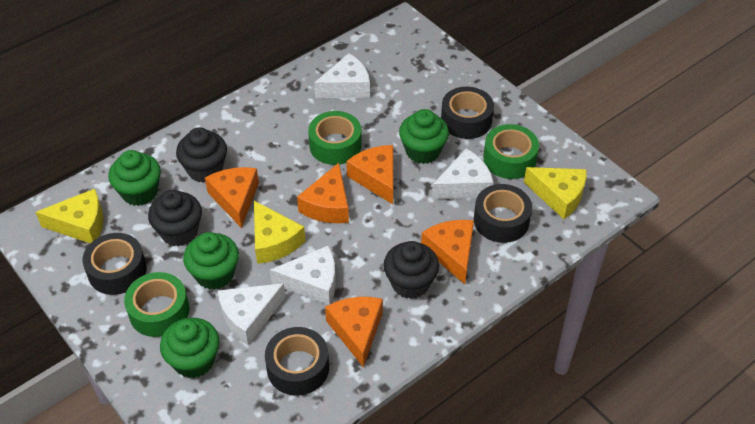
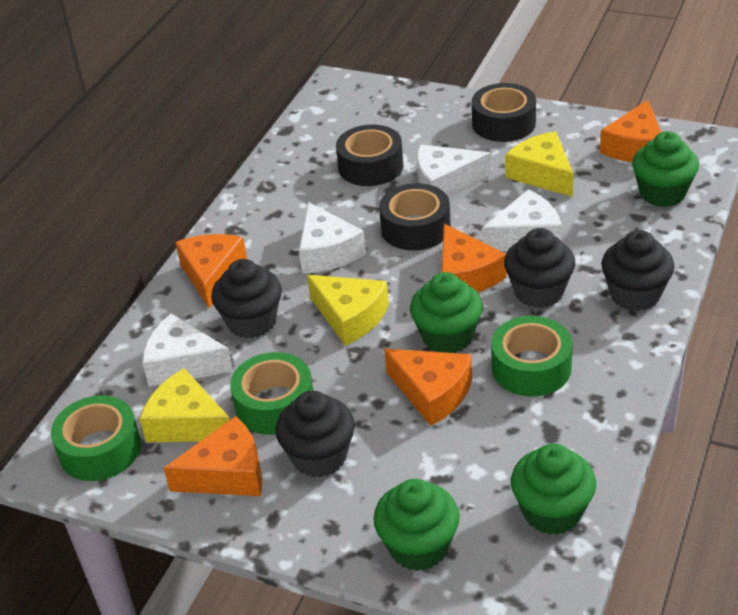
black cupcake: 3 -> 4
black tape: 4 -> 3

